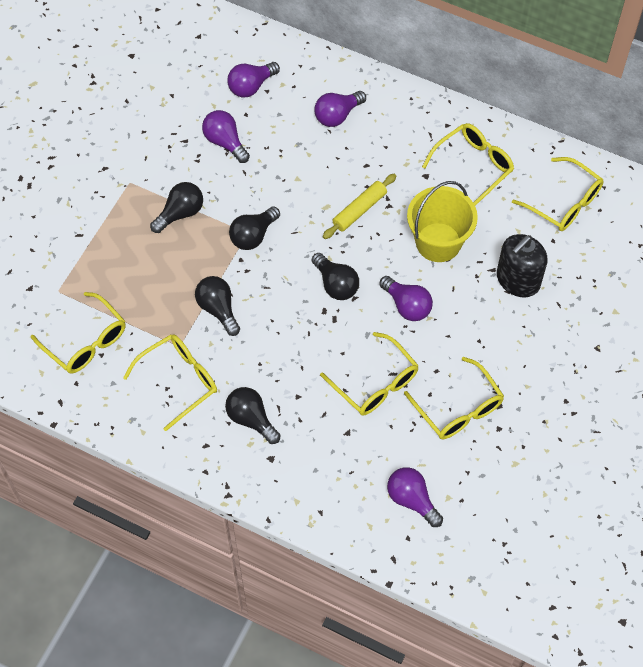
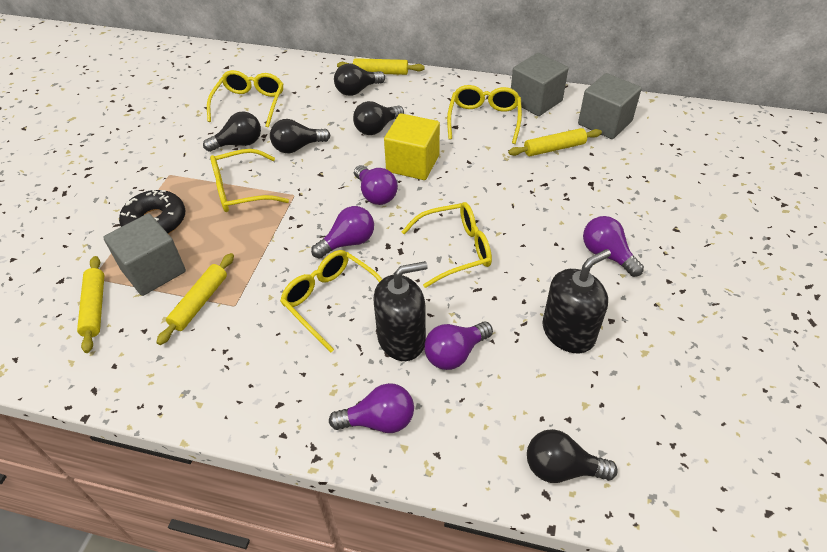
black donut: 0 -> 1
black soap dispenser: 1 -> 2
grey cube: 0 -> 3
yellow bucket: 1 -> 0
yellow cube: 0 -> 1
yellow glasses: 6 -> 5
yellow rolling pin: 1 -> 4

